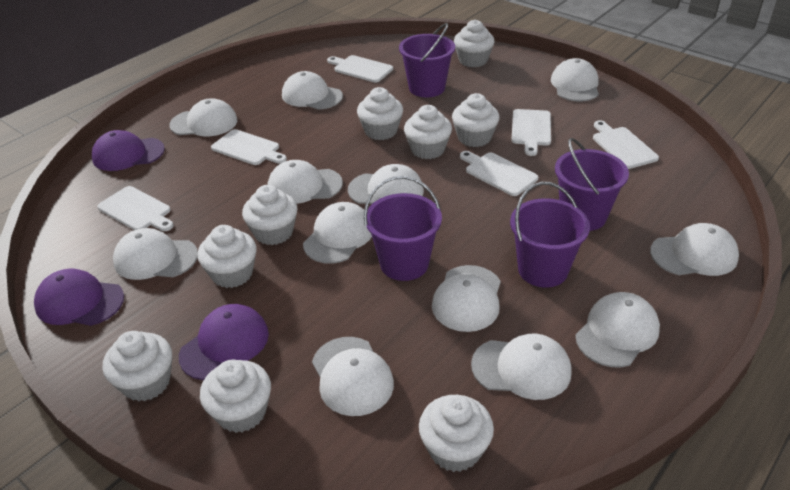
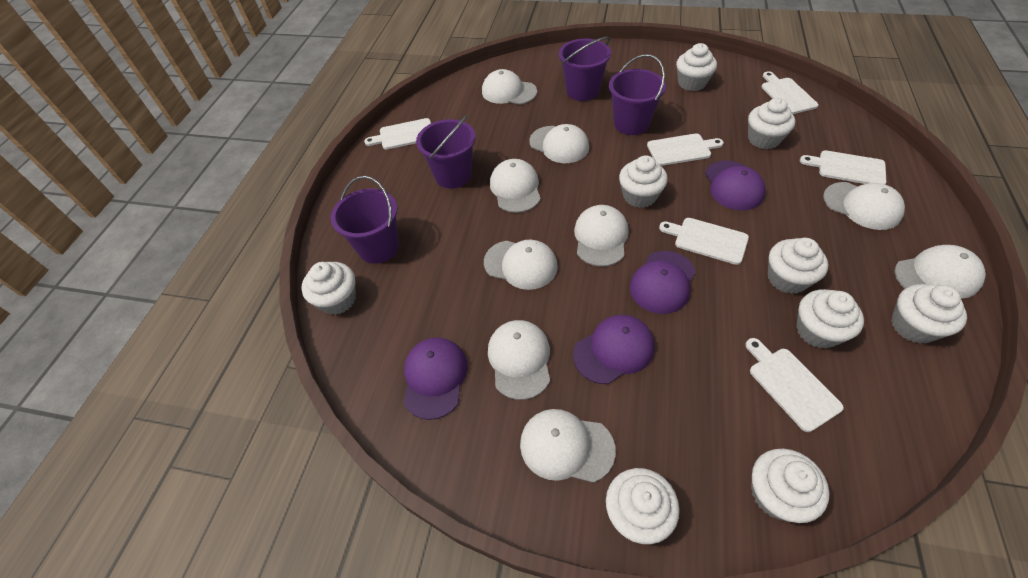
purple cap: 3 -> 4
white cap: 12 -> 9

